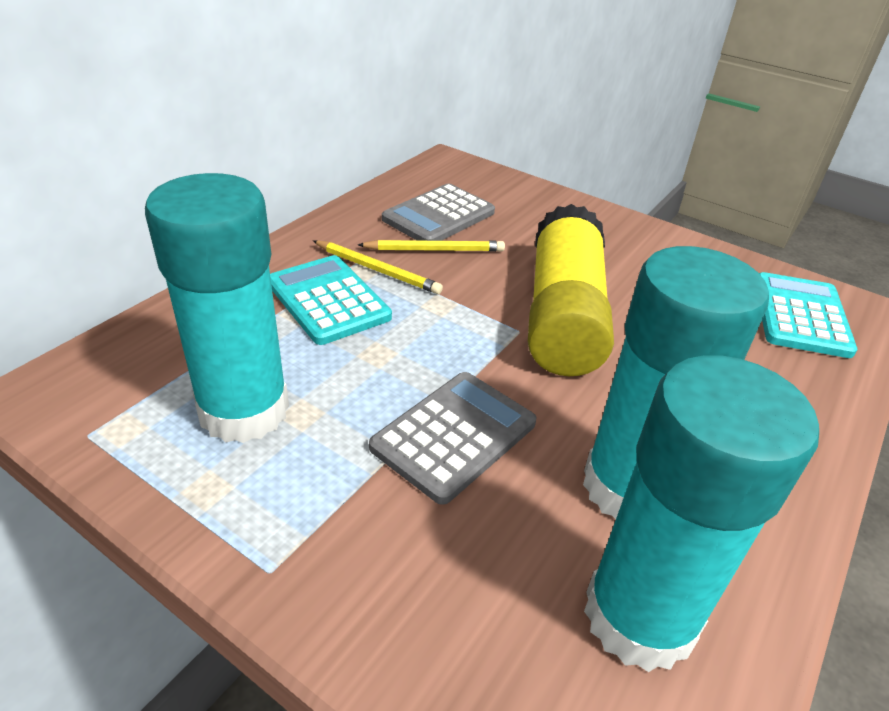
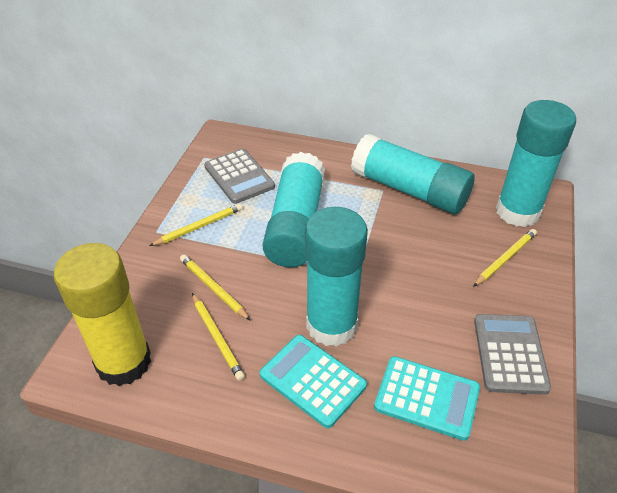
turquoise glue stick: 3 -> 4
yellow pencil: 2 -> 4

